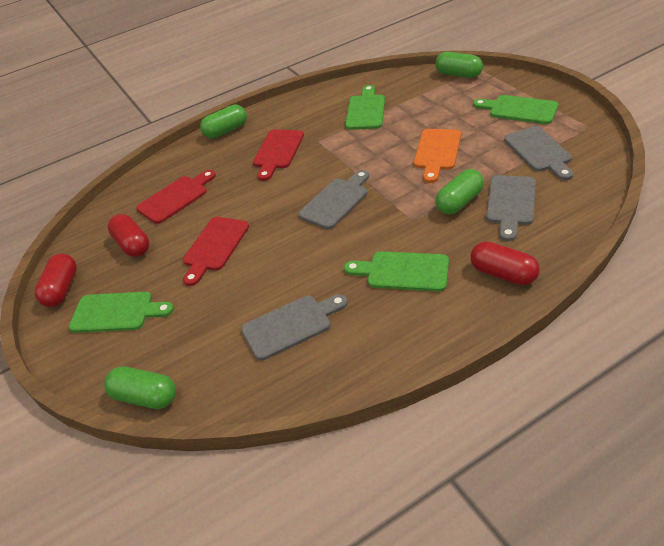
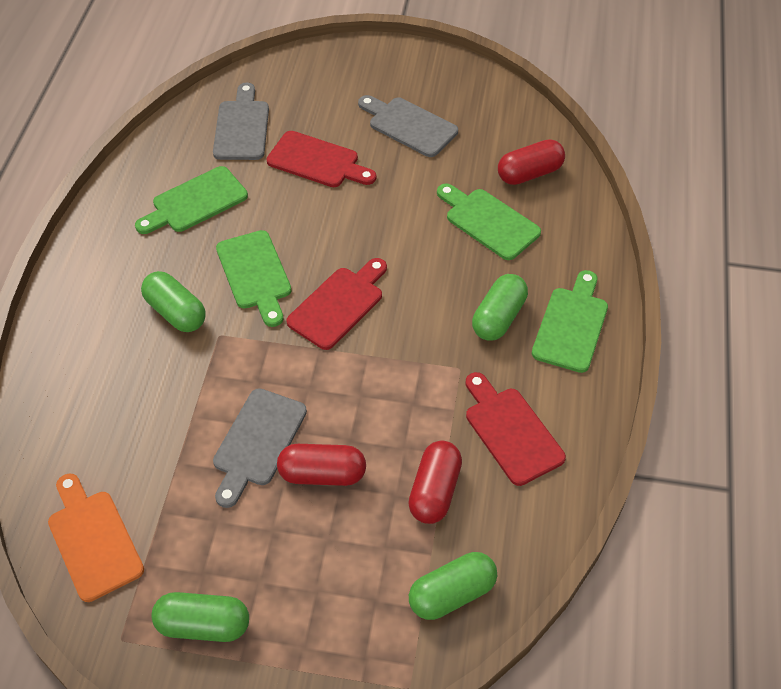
grey cutting board: 4 -> 3

